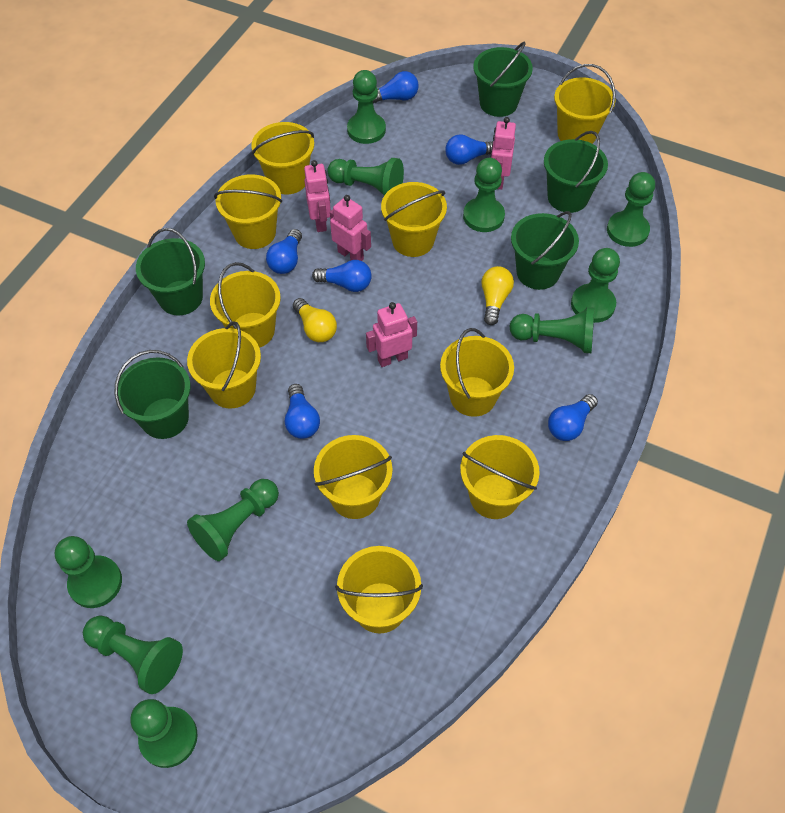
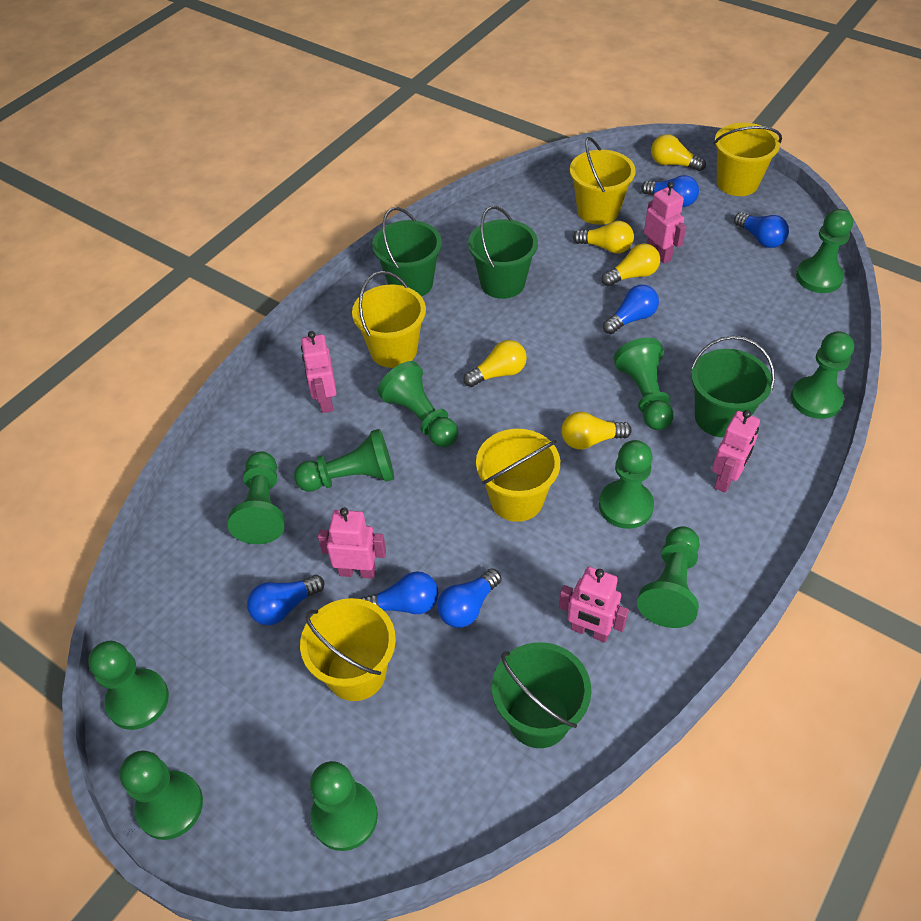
green bucket: 5 -> 4
green pawn: 10 -> 11
pink robot: 4 -> 5
yellow bucket: 10 -> 5
yellow light bulb: 2 -> 5

